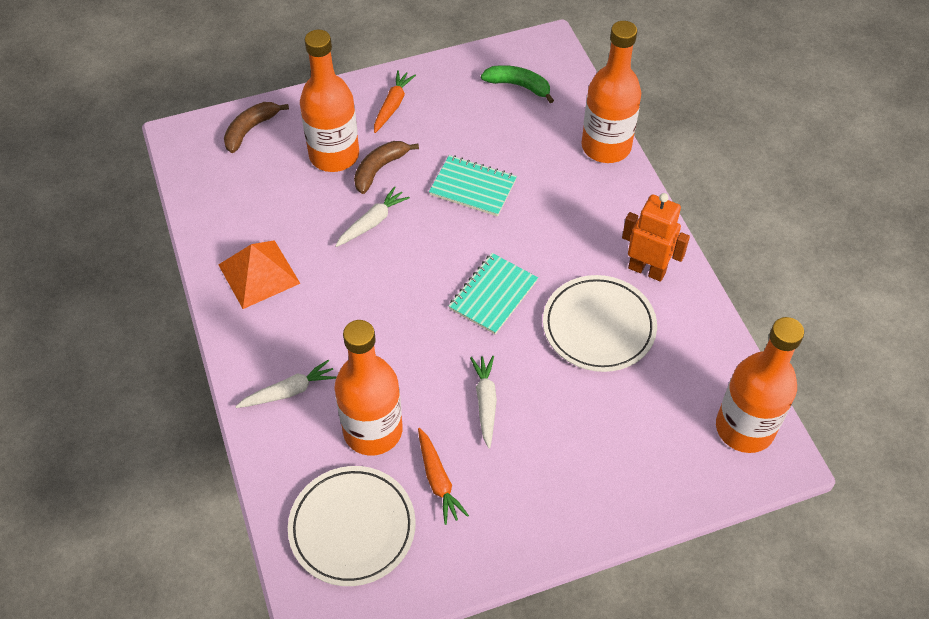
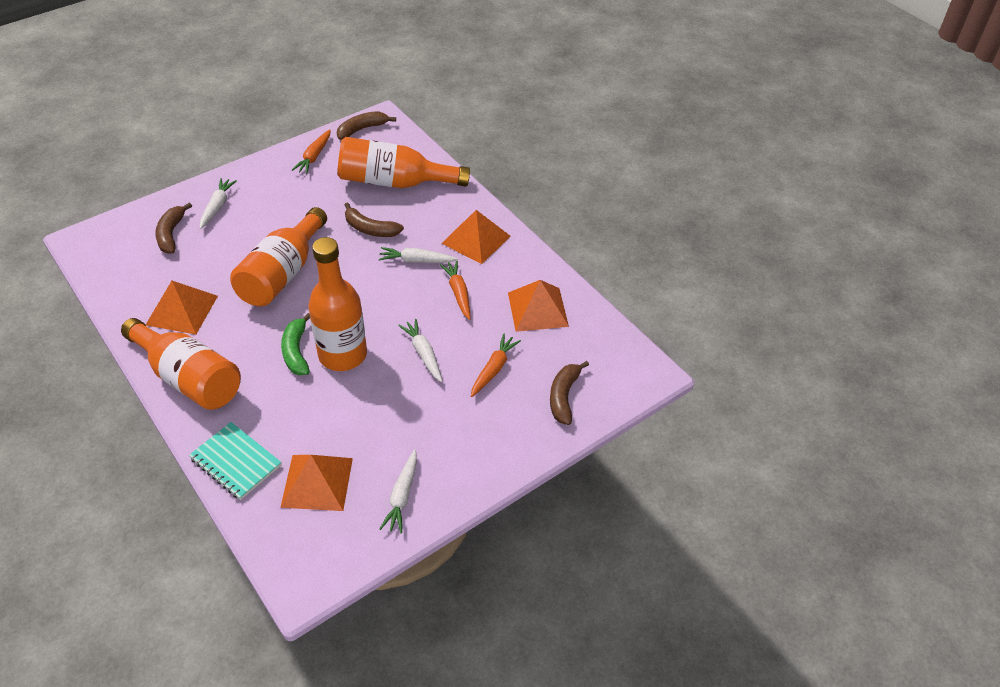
brown banana: 2 -> 4
orange carrot: 2 -> 3
orange pyramid: 1 -> 4
orange robot: 1 -> 0
turquoise notebook: 2 -> 1
white carrot: 3 -> 4
white plate: 2 -> 0

